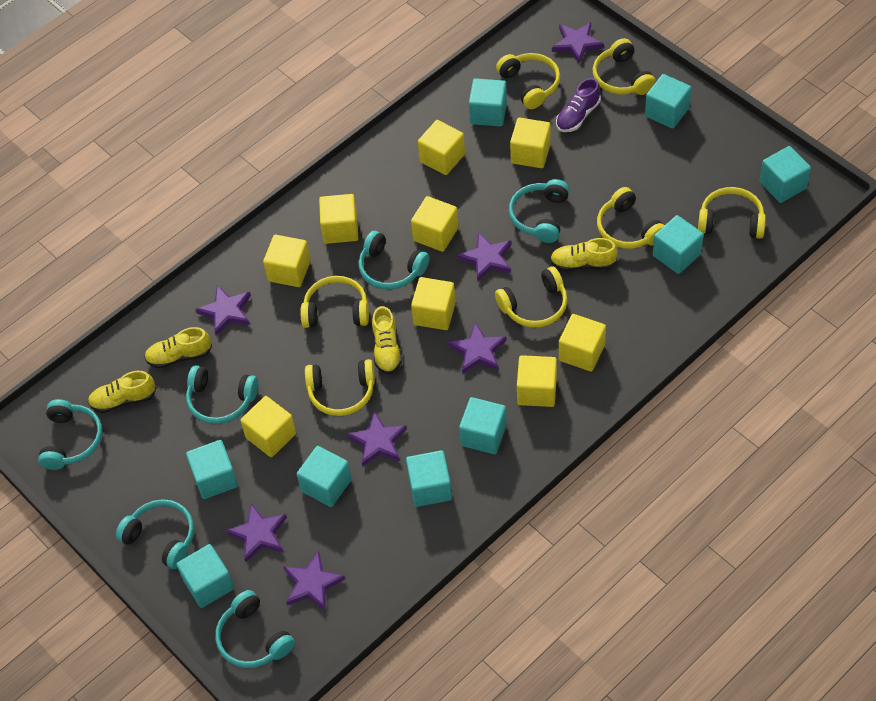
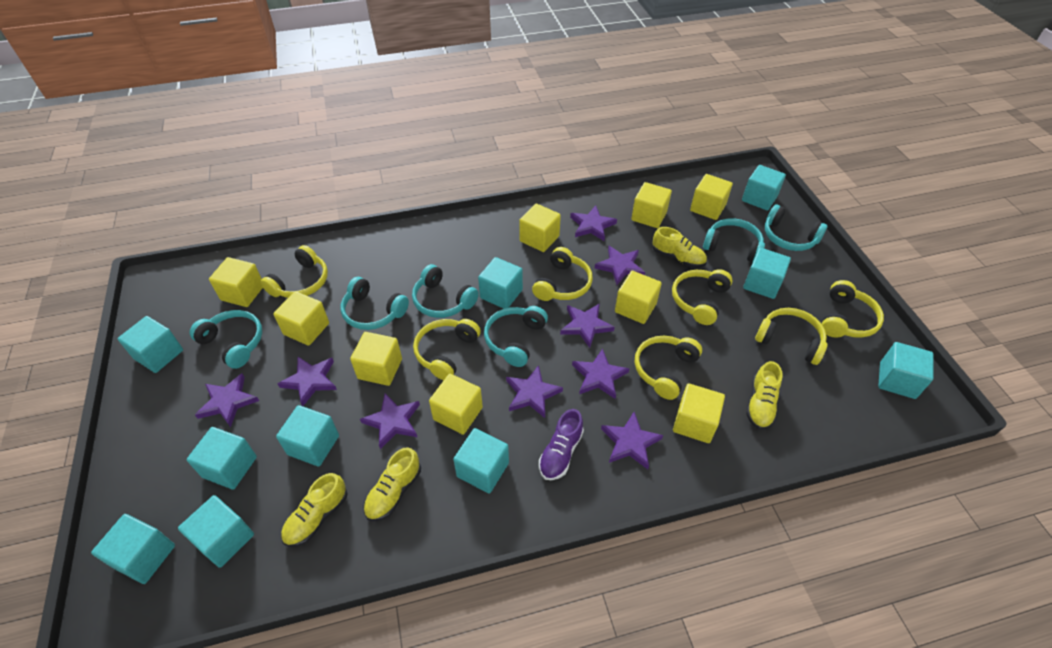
purple star: 7 -> 9
turquoise cube: 9 -> 10

